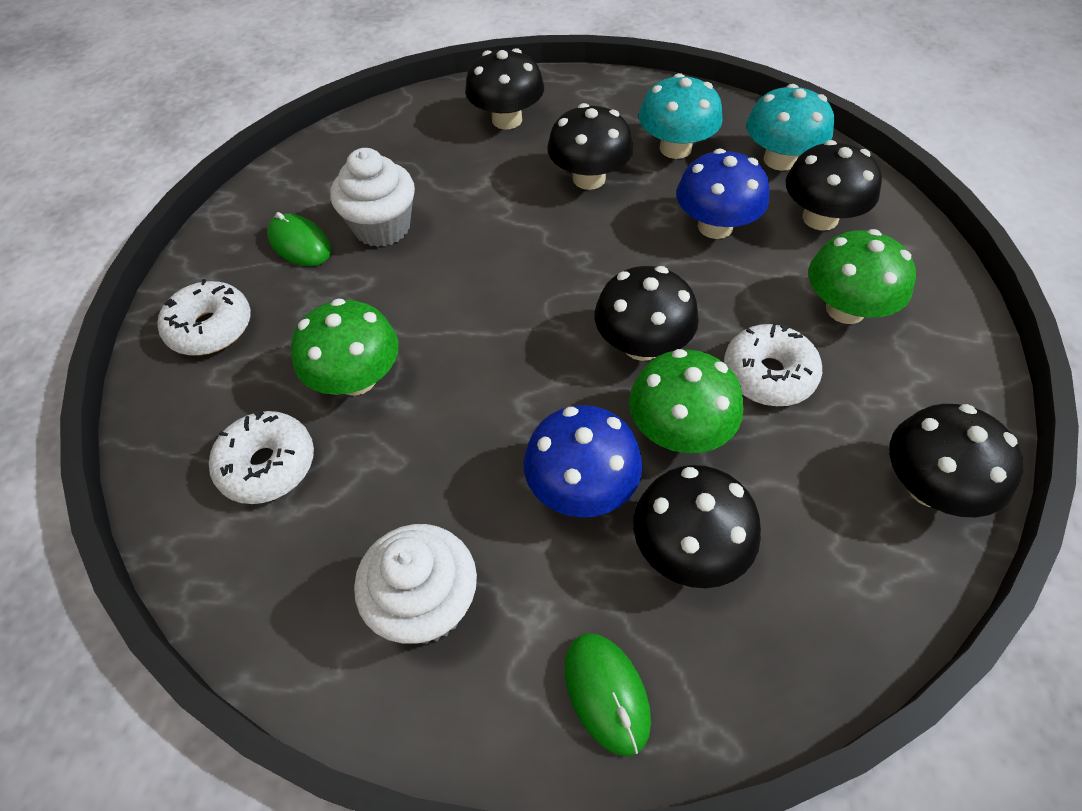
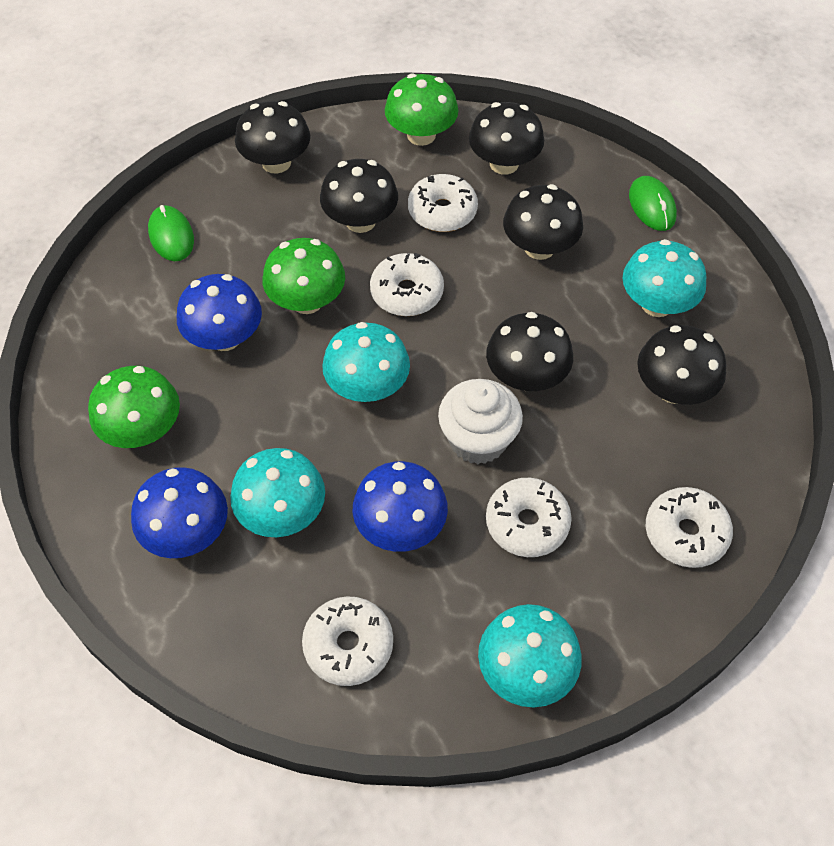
blue mushroom: 2 -> 3
turquoise mushroom: 2 -> 4
white cupcake: 2 -> 1
white donut: 3 -> 5

